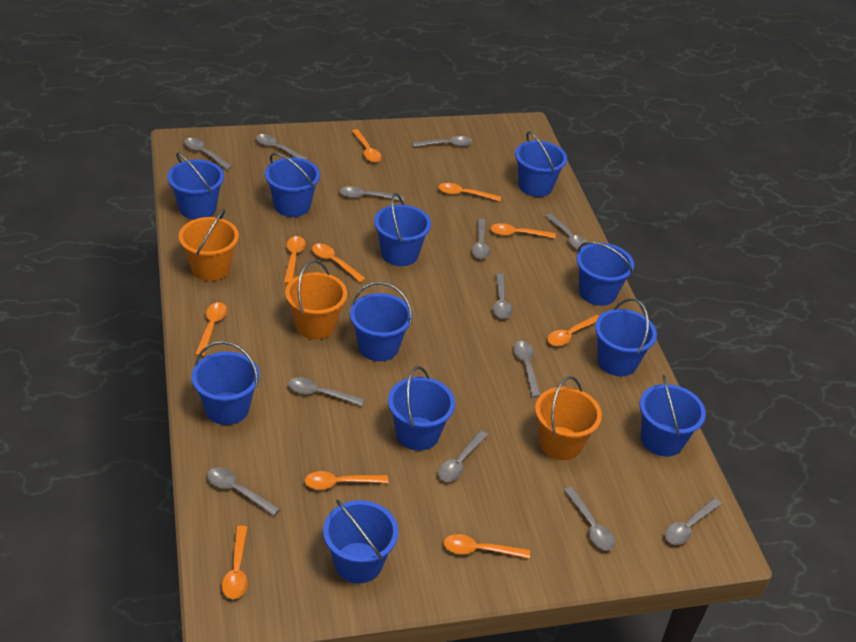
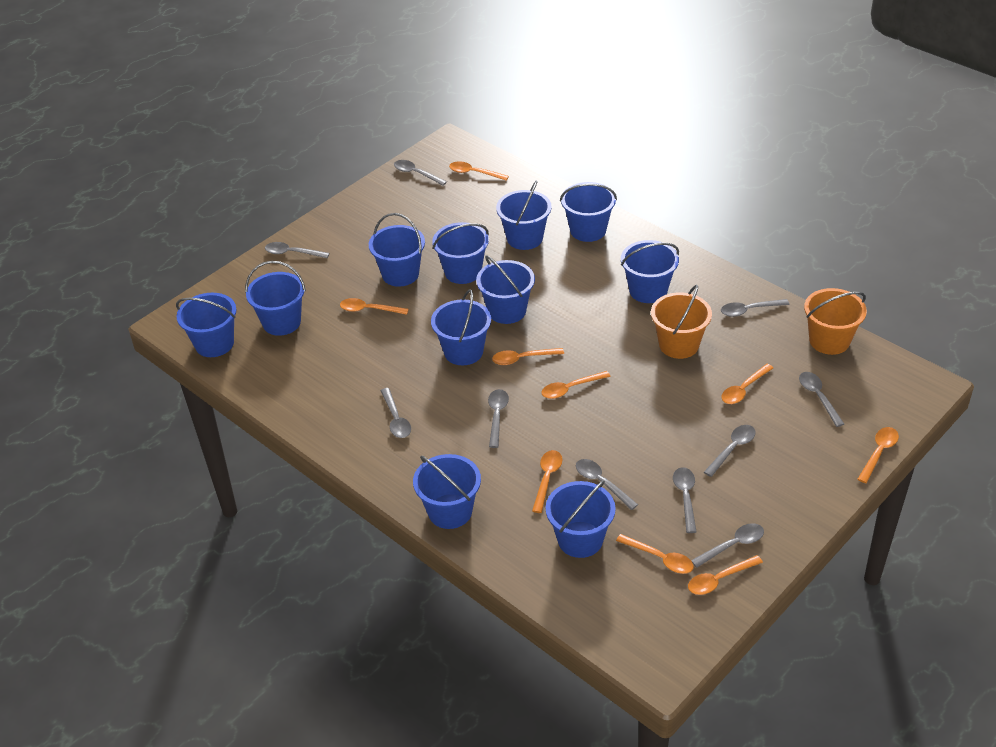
grey spoon: 13 -> 10
orange bucket: 3 -> 2
orange spoon: 10 -> 9

